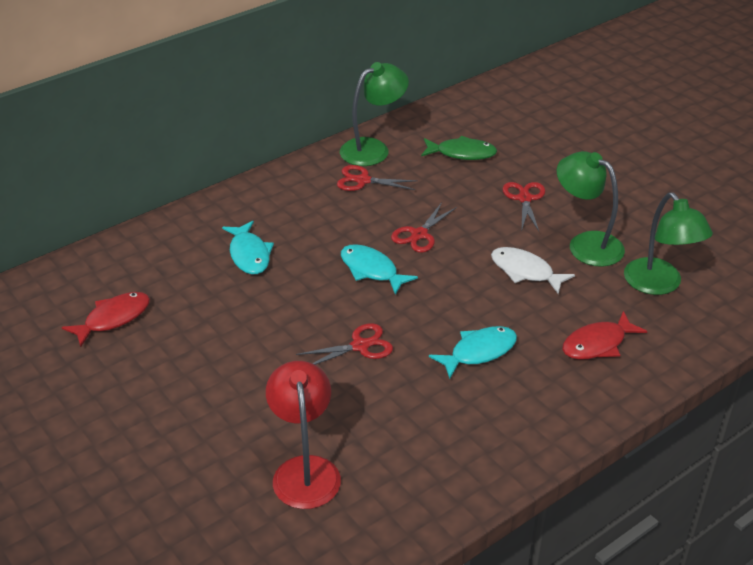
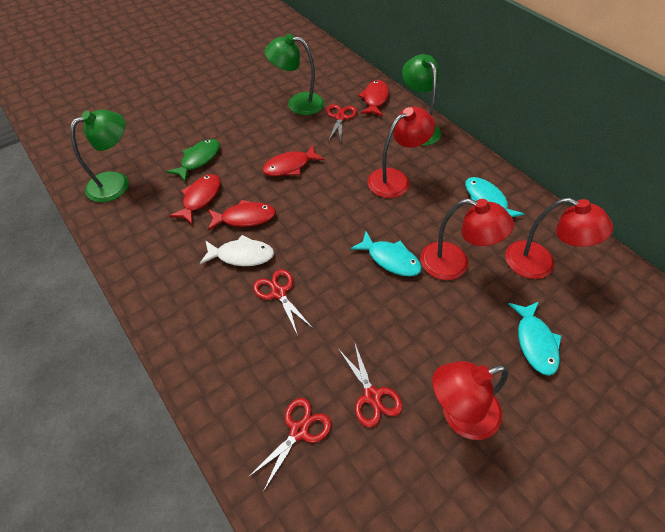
red fish: 2 -> 4
red lamp: 1 -> 4

